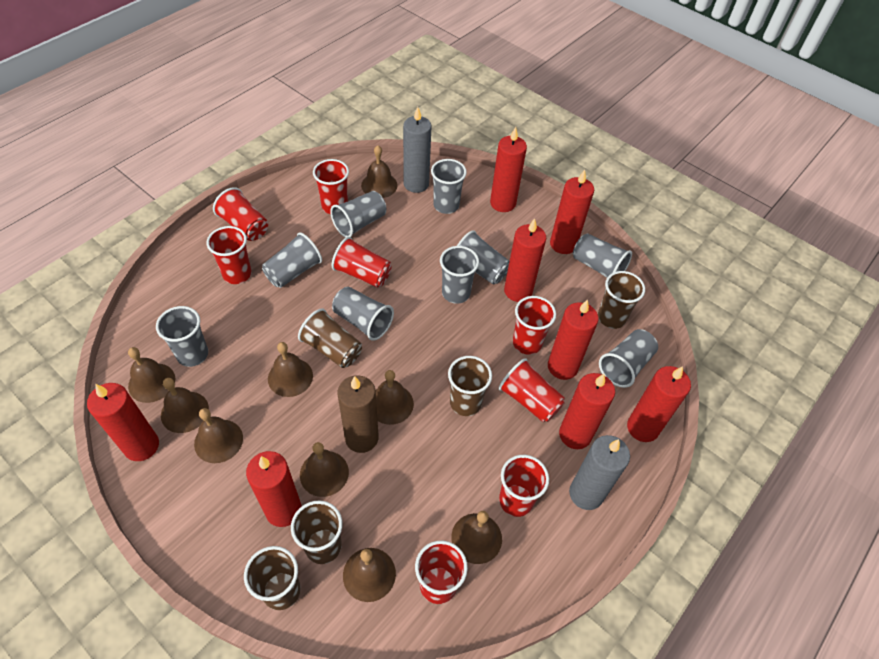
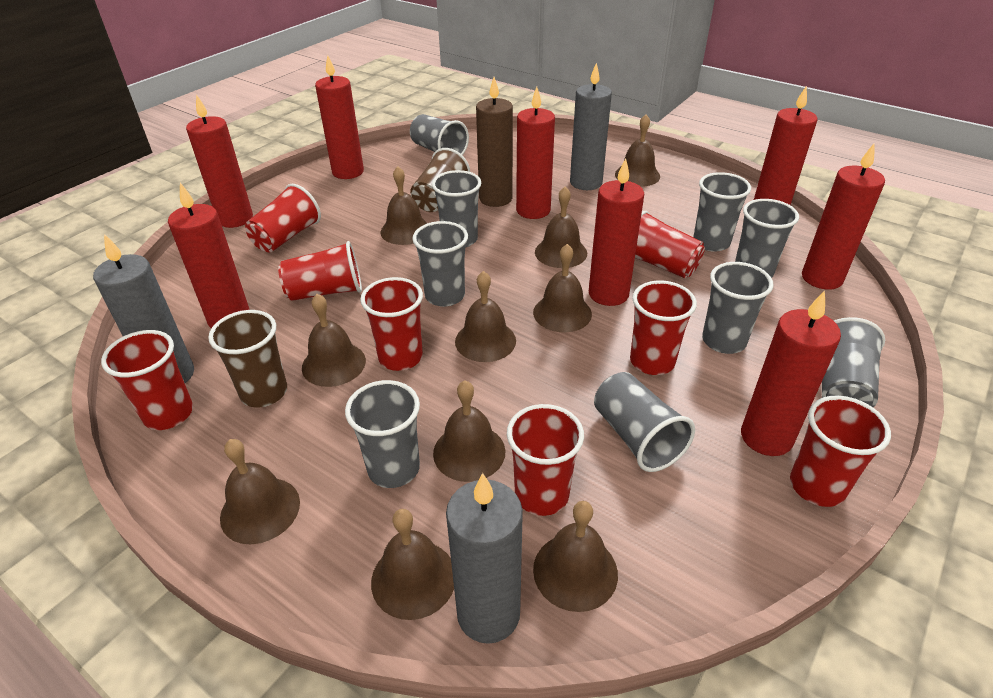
brown bell: 9 -> 10
brown cup: 5 -> 2
grey candle: 2 -> 3

